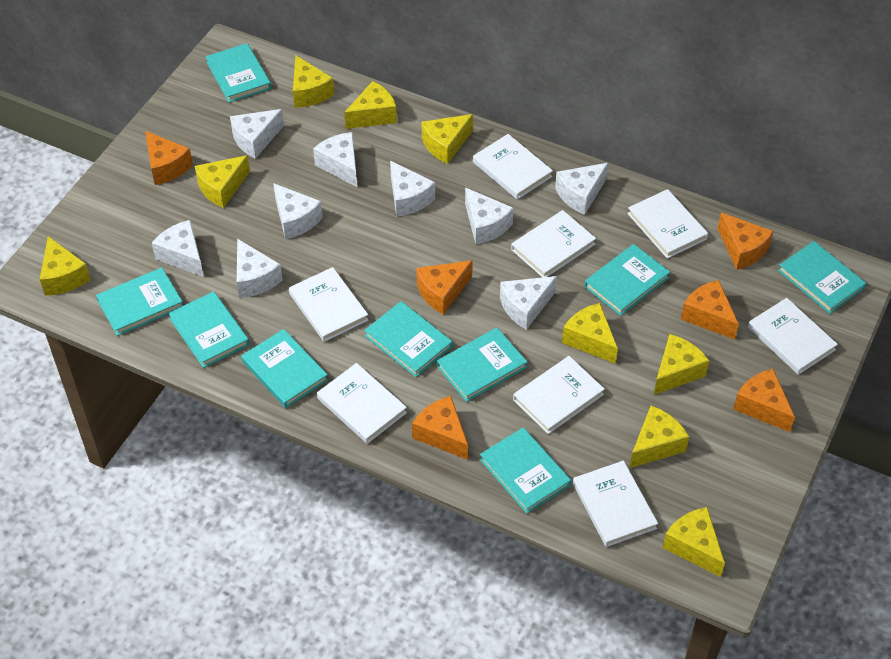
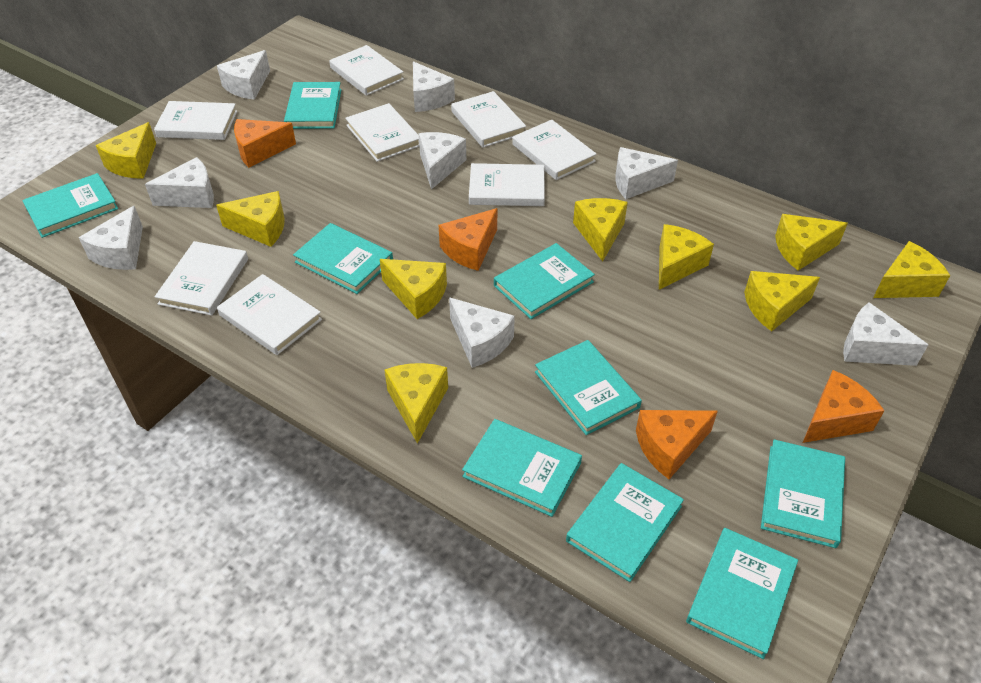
orange cheese: 6 -> 4
white cheese: 9 -> 8

